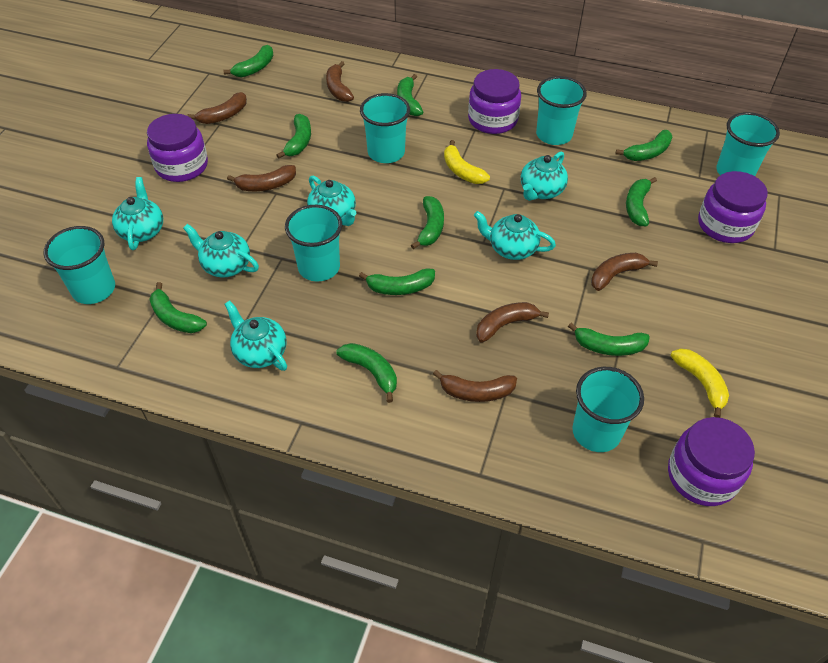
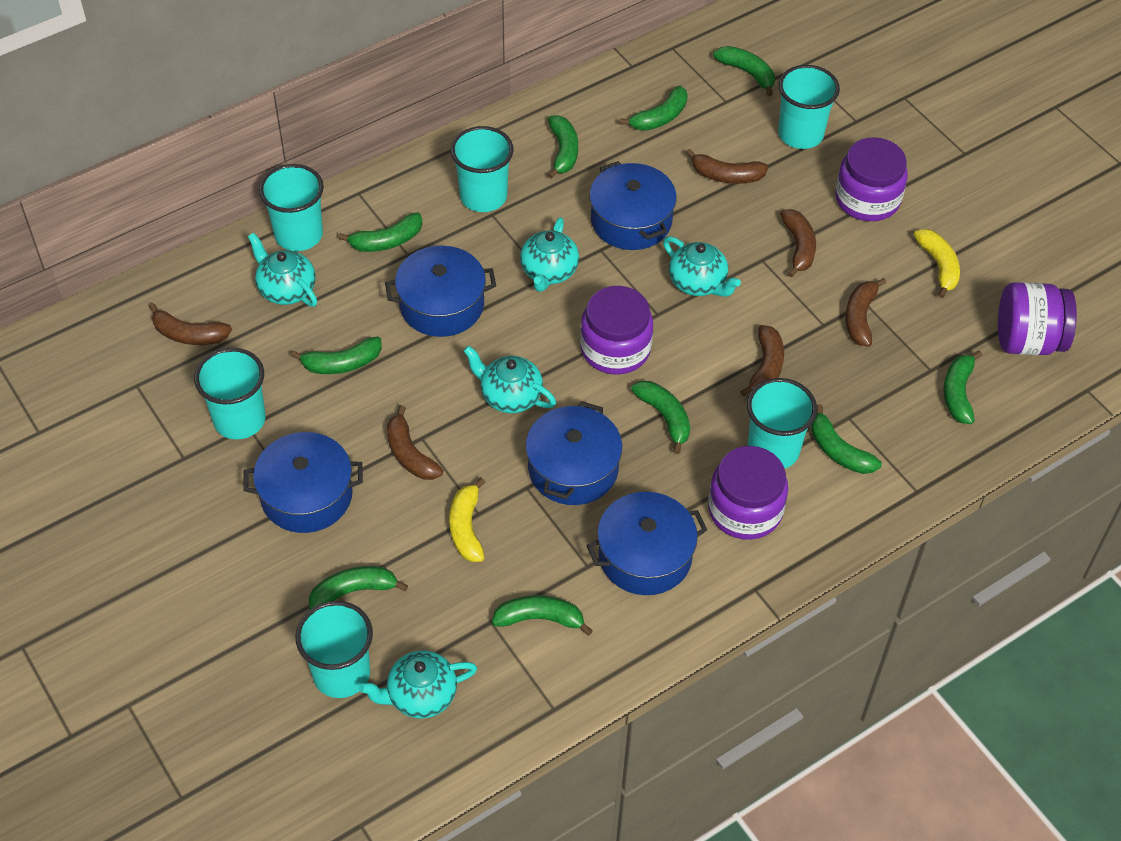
blue pot: 0 -> 5
turquoise teapot: 6 -> 5

